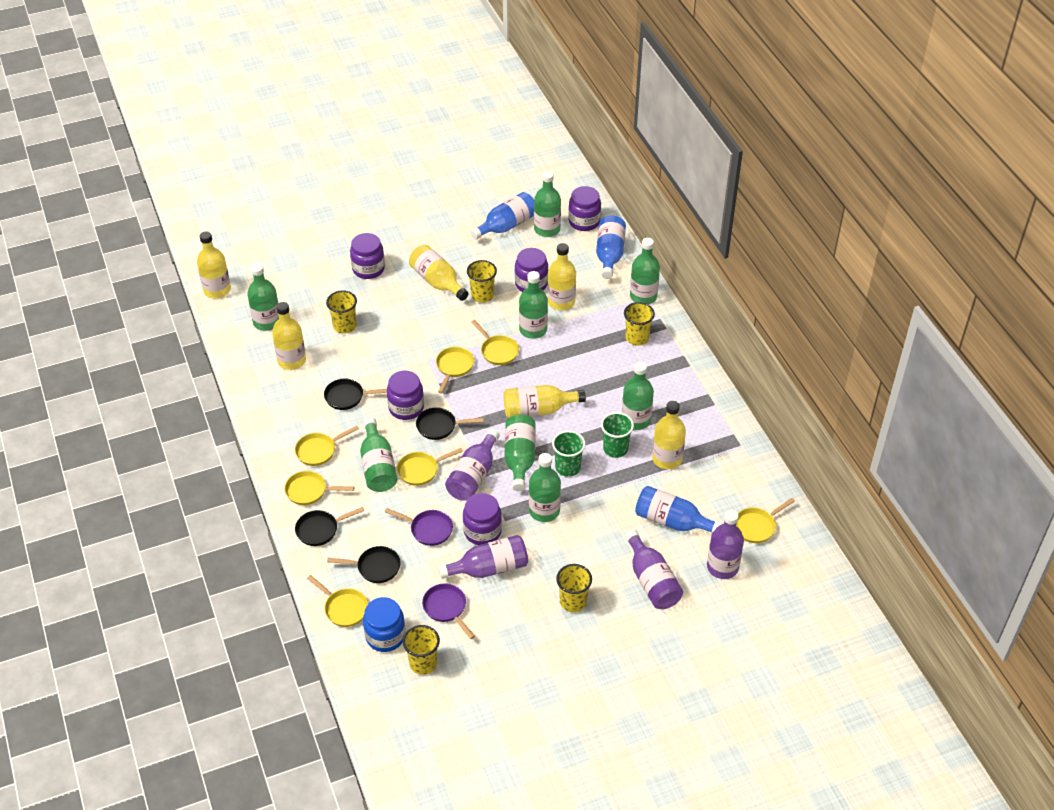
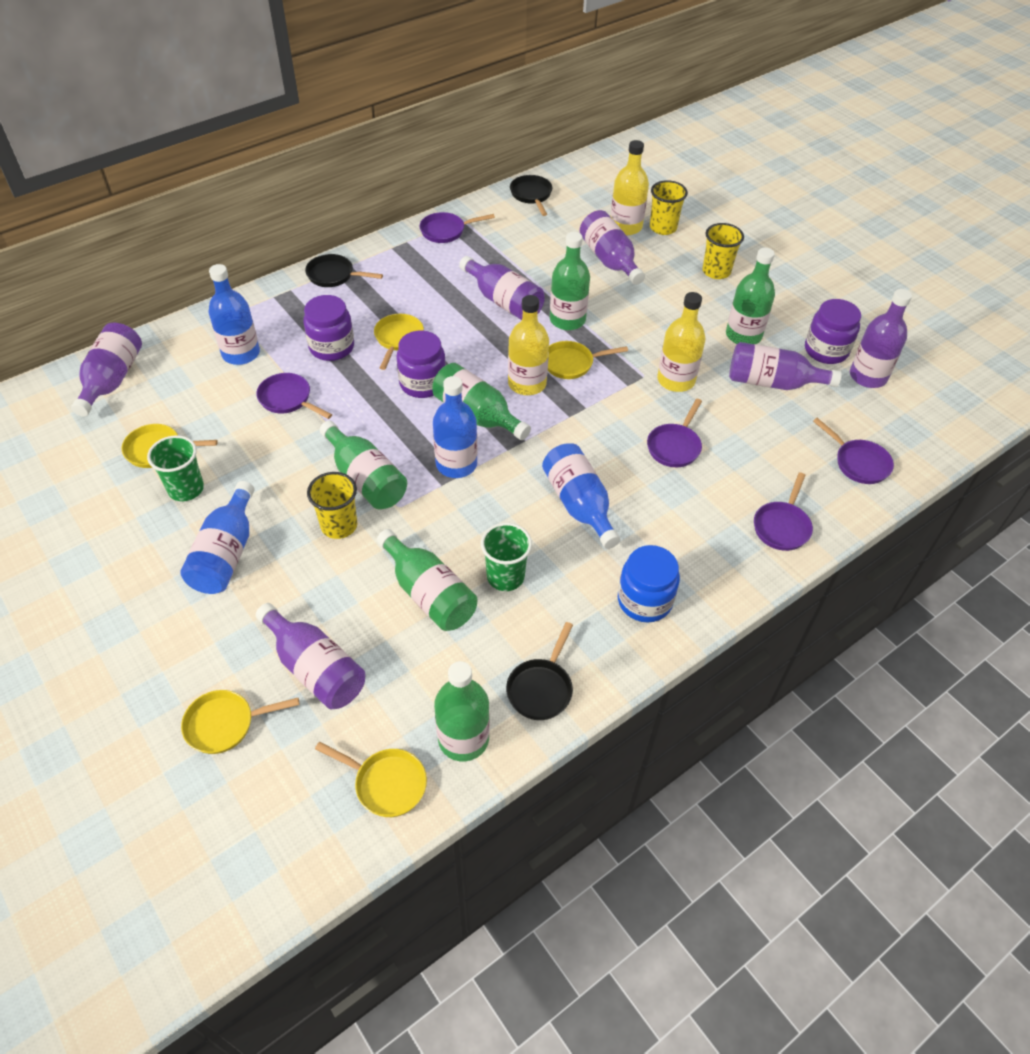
black pan: 4 -> 3
blue bottle: 3 -> 4
green bottle: 8 -> 6
purple bottle: 4 -> 6
purple jar: 5 -> 3
purple pan: 2 -> 5
yellow bottle: 6 -> 3
yellow cup: 5 -> 3
yellow pan: 7 -> 5

